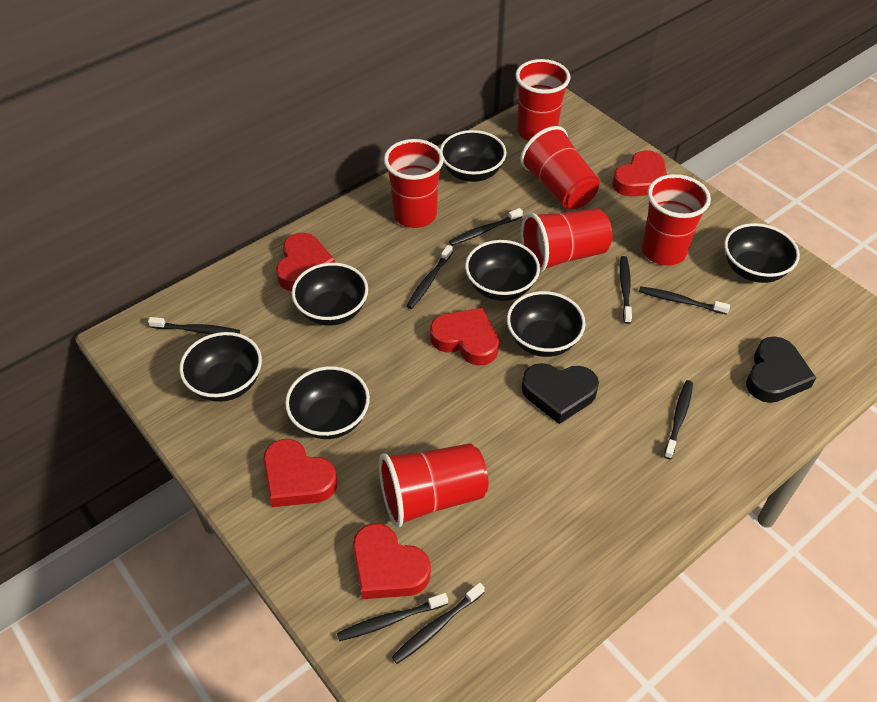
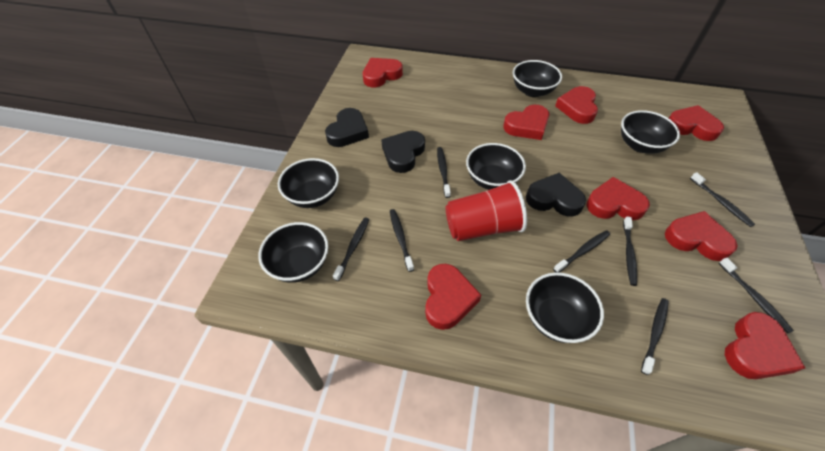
black bowl: 7 -> 6
black heart: 2 -> 3
red cup: 6 -> 1
red heart: 5 -> 8

